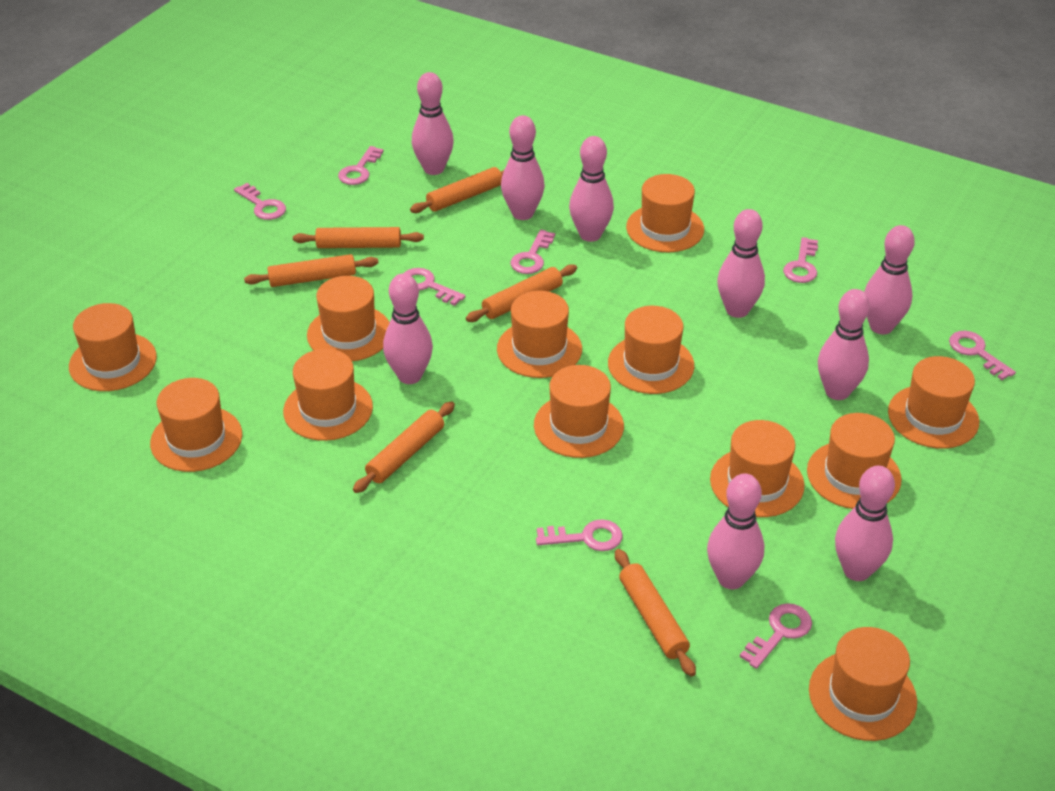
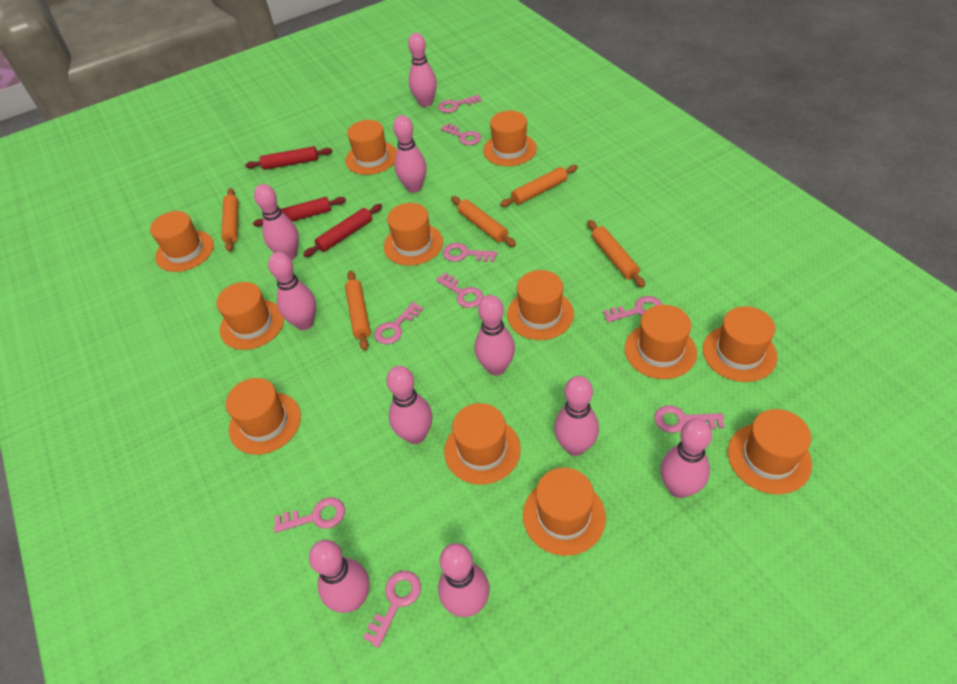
orange rolling pin: 6 -> 5
pink bowling pin: 9 -> 10
pink key: 8 -> 9
red rolling pin: 0 -> 3

